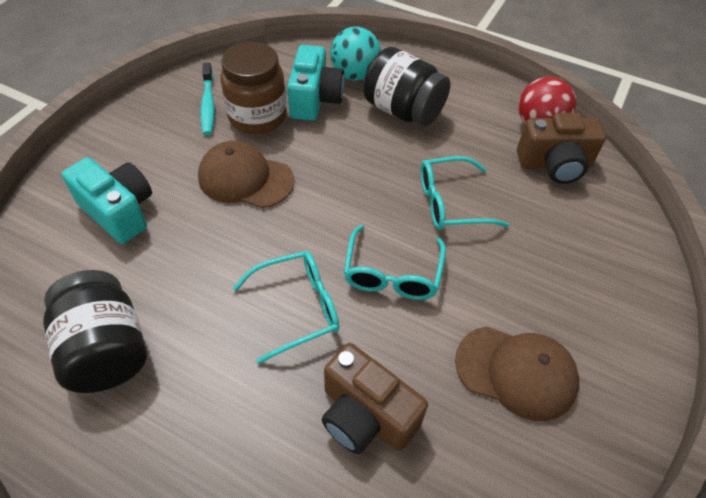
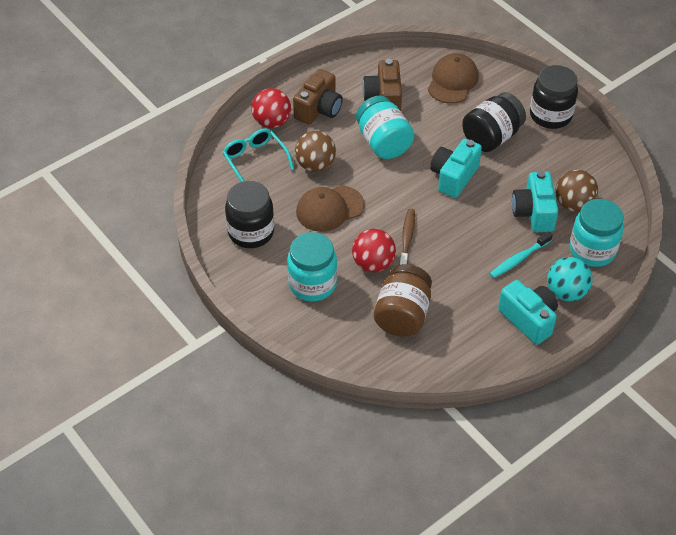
black jar: 2 -> 3
brown ball: 0 -> 2
brown toothbrush: 0 -> 1
red ball: 1 -> 2
turquoise camera: 2 -> 3
turquoise glasses: 3 -> 1
turquoise jar: 0 -> 3

